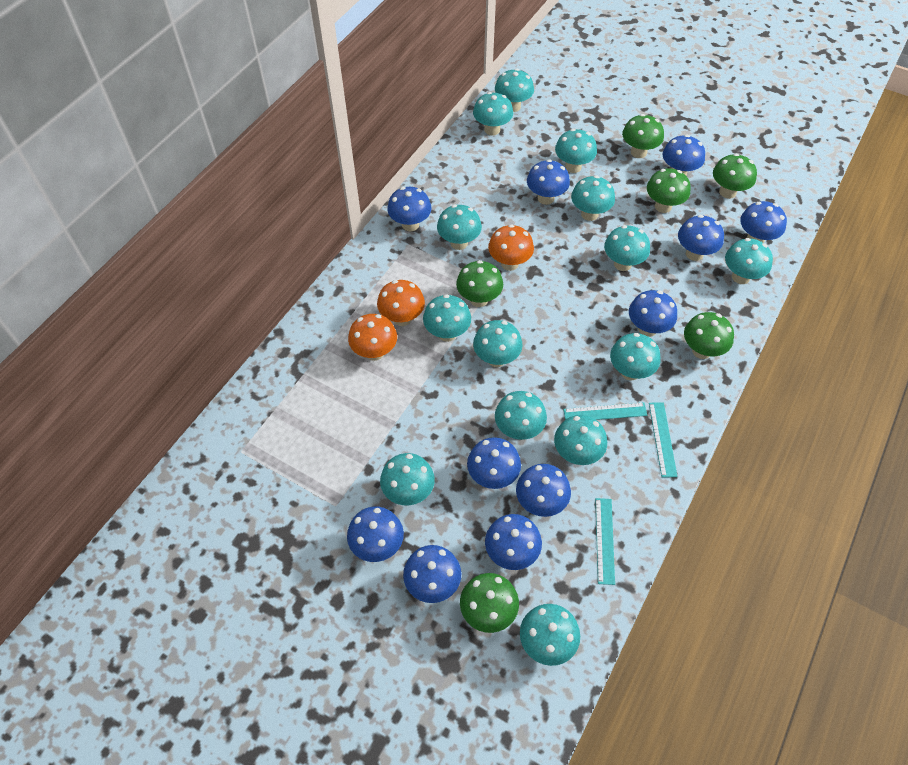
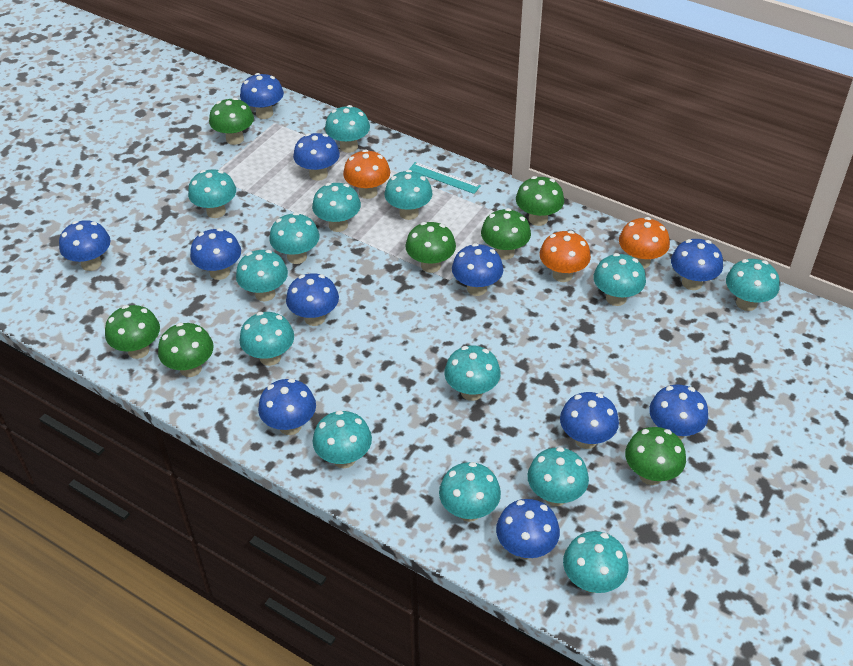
green mushroom: 6 -> 7
turquoise ruler: 3 -> 1

